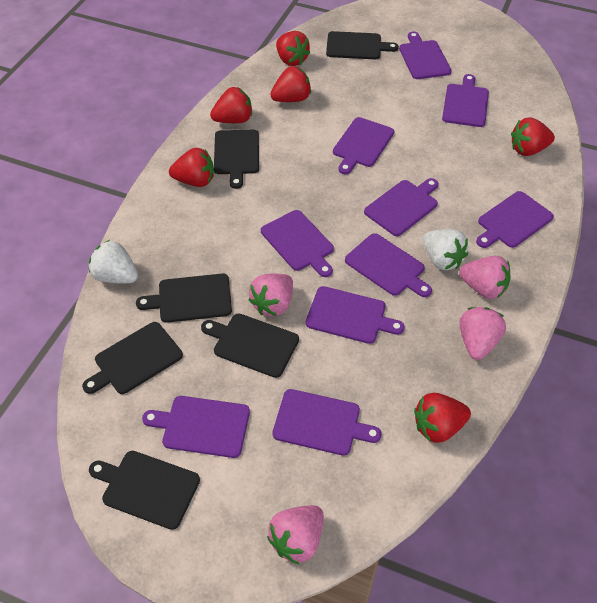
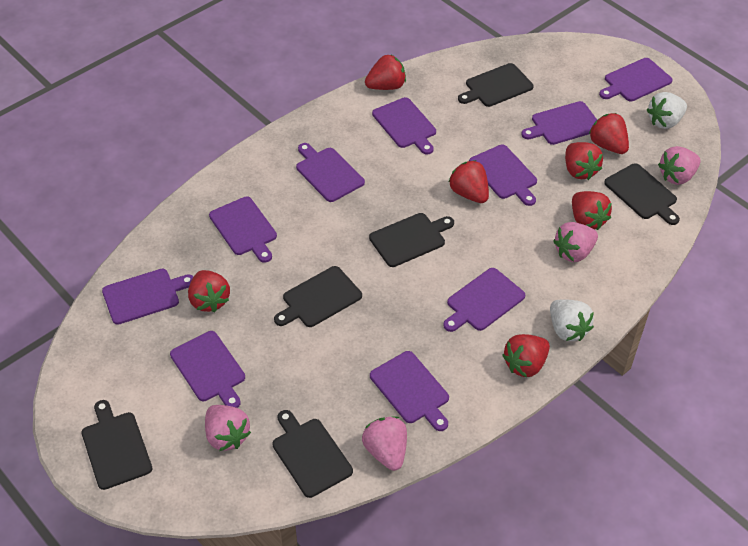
red strawberry: 6 -> 7

